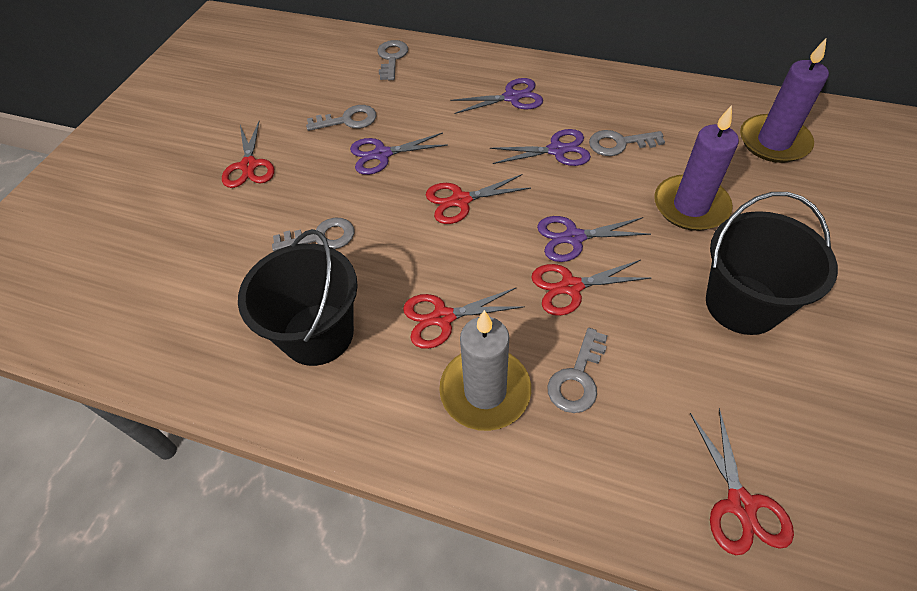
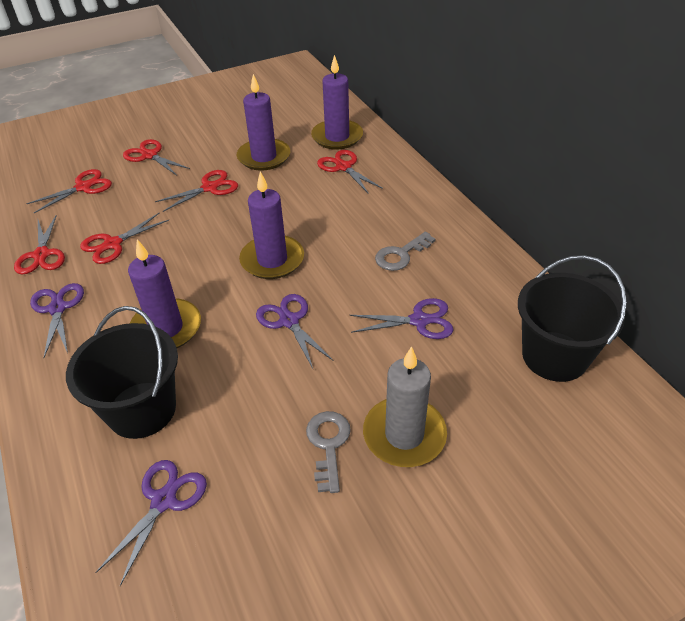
grey key: 5 -> 2
purple candle: 2 -> 4
red scissors: 5 -> 6

